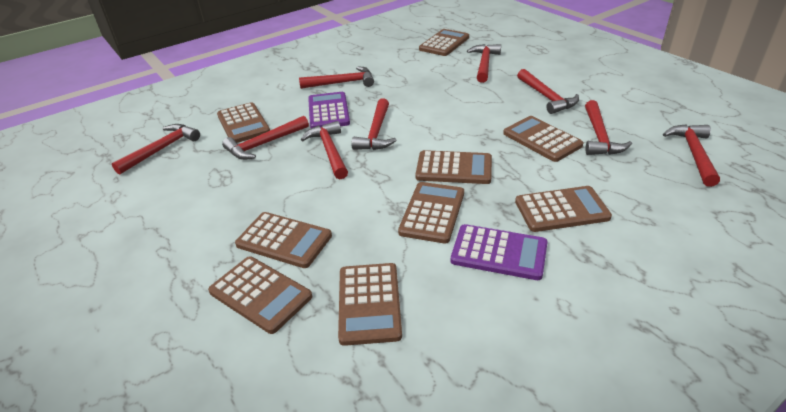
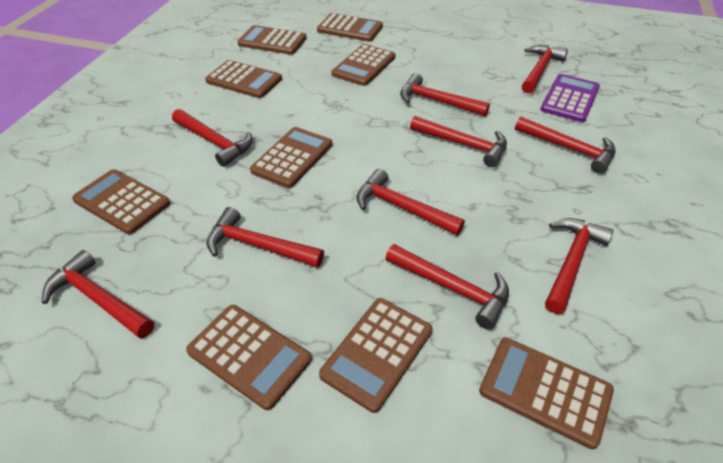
purple calculator: 2 -> 1
red hammer: 9 -> 10

